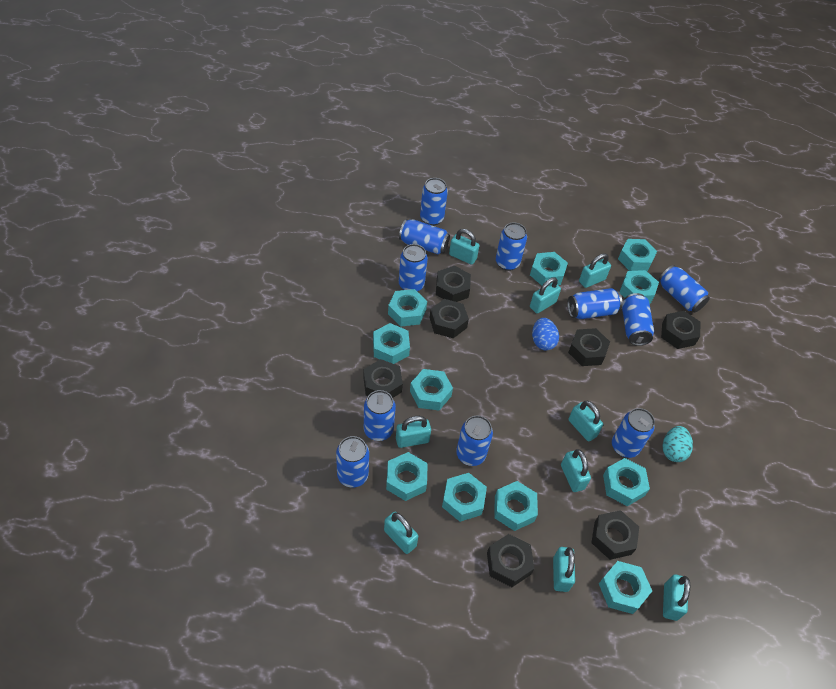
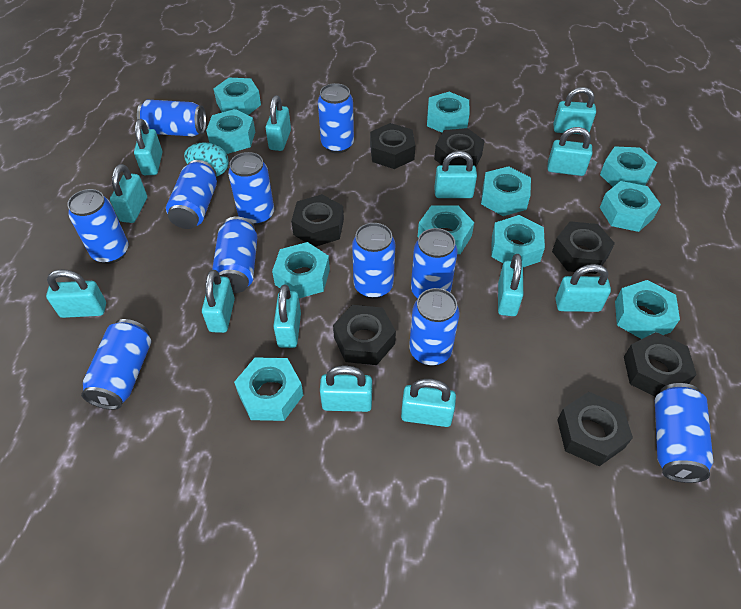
blue egg: 1 -> 0
turquoise padlock: 9 -> 13

